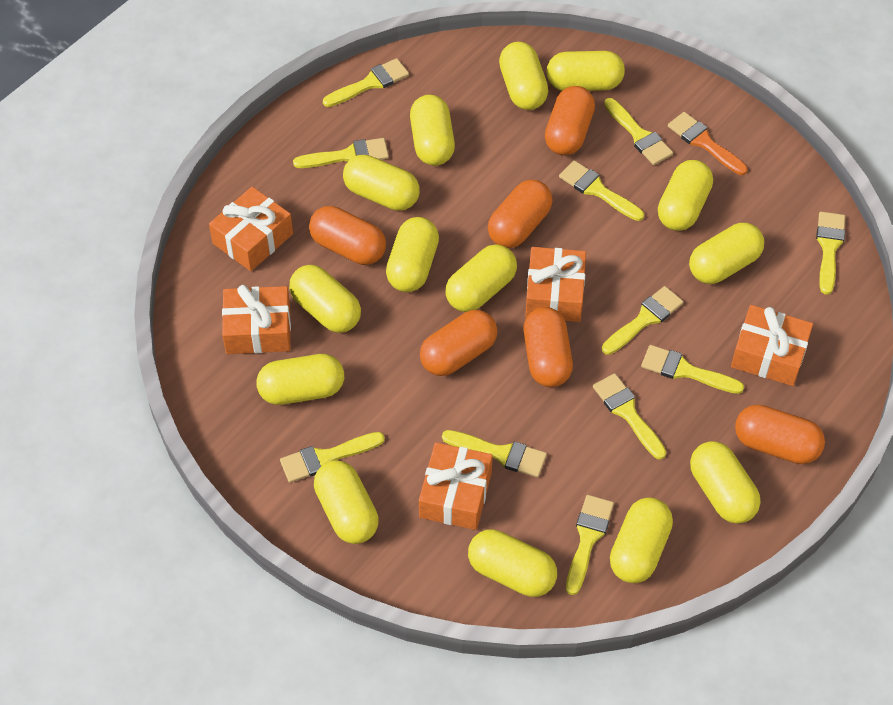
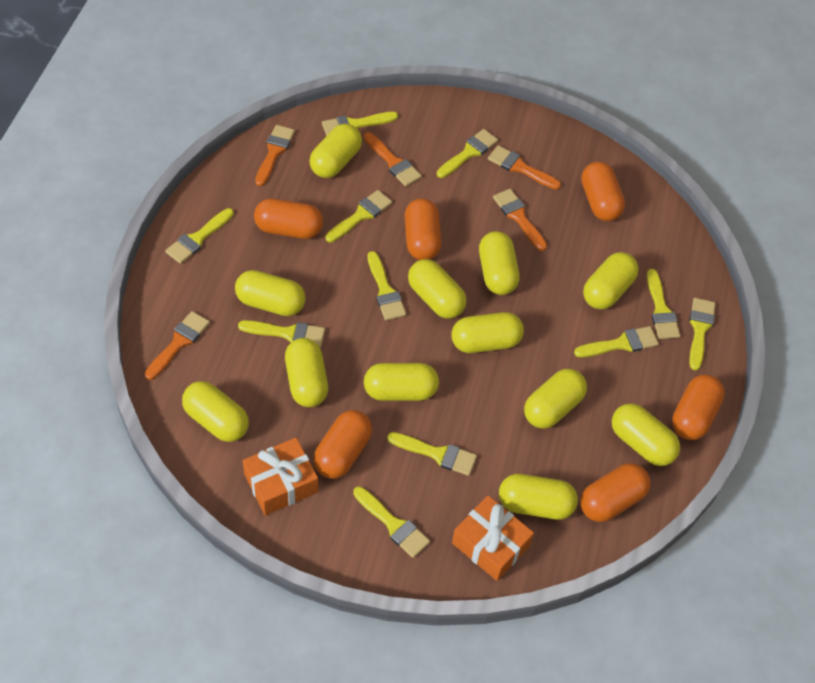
orange brush: 1 -> 5
orange gift: 5 -> 2
yellow capsule: 14 -> 12

